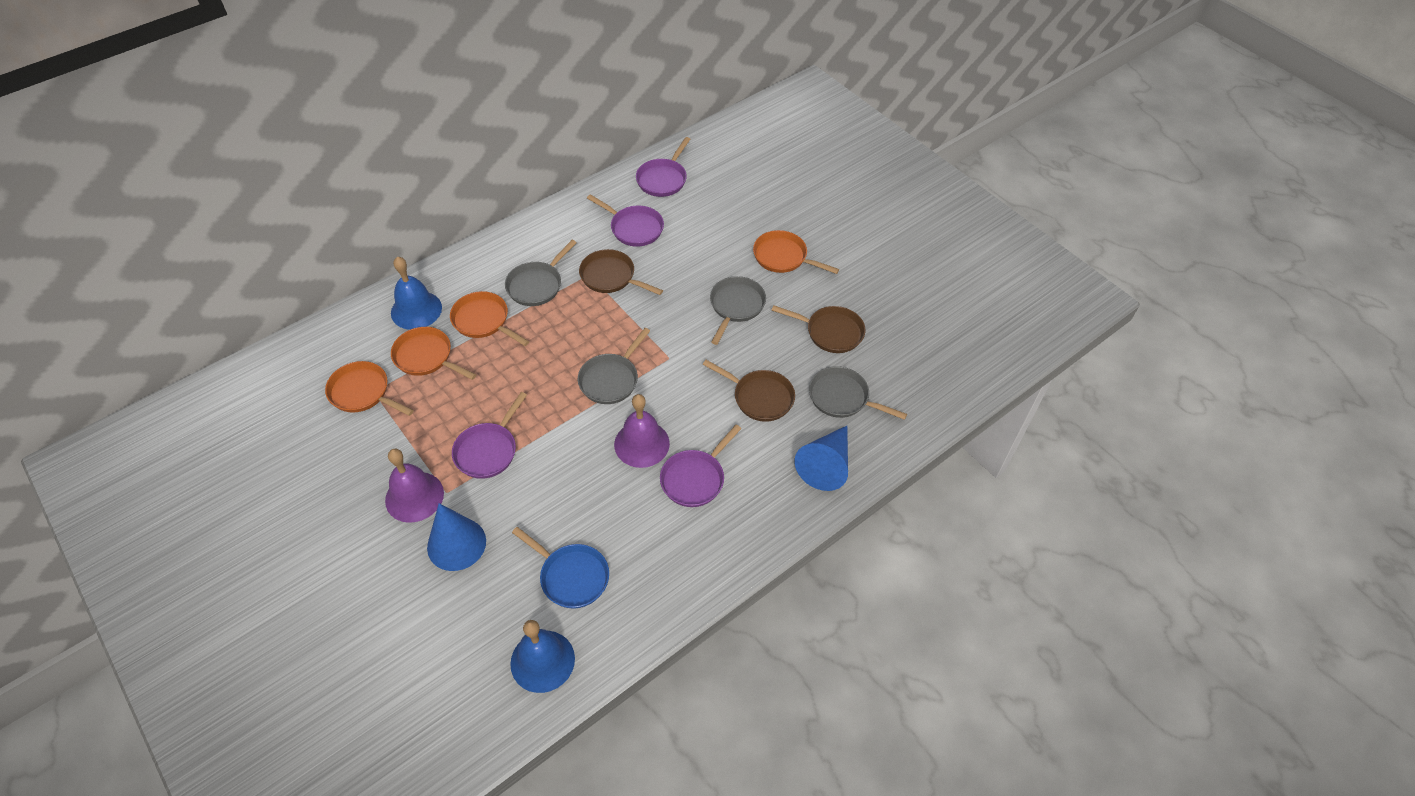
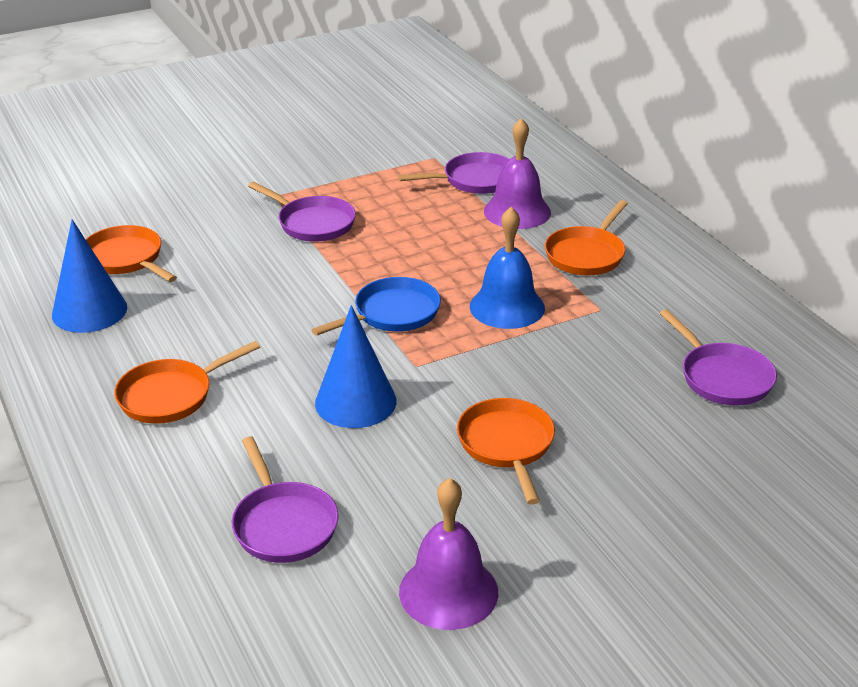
blue bell: 2 -> 1
brown pan: 3 -> 0
grey pan: 4 -> 0

